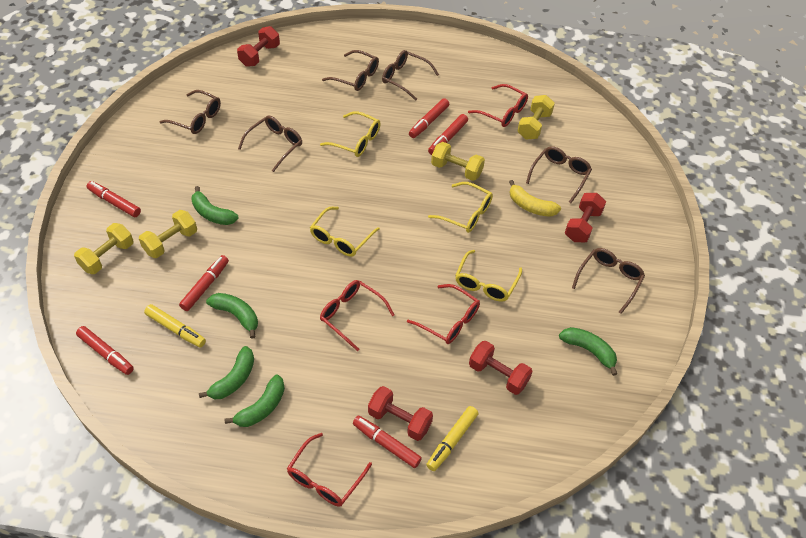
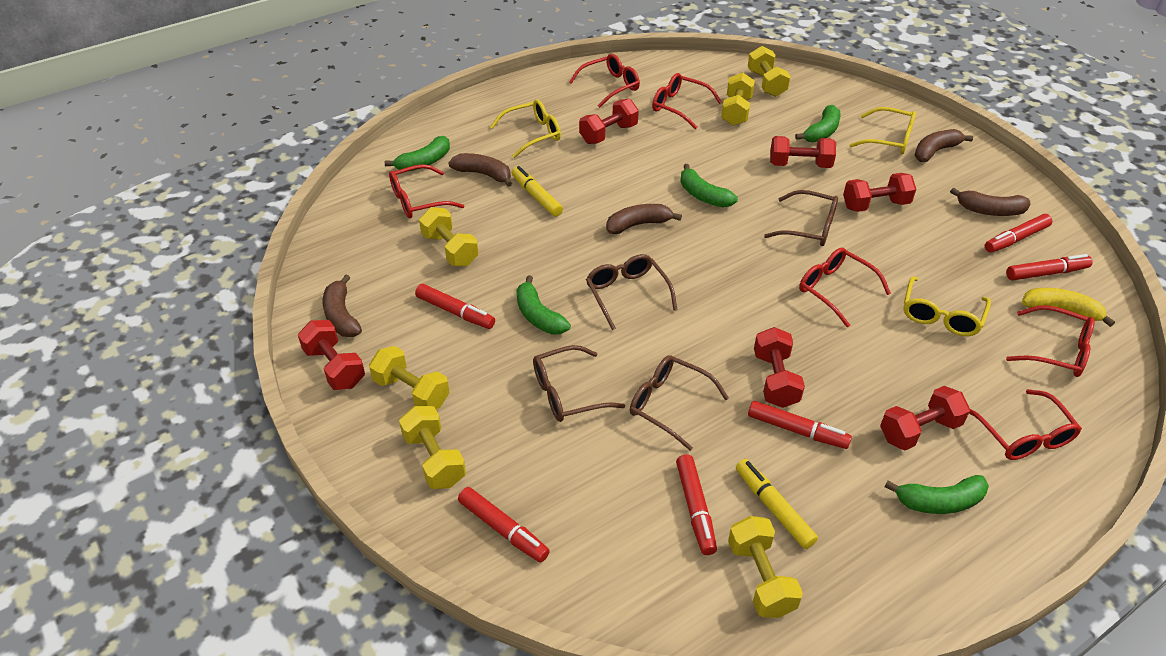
brown banana: 0 -> 5
brown glasses: 6 -> 4
red dumbbell: 4 -> 6
red glasses: 4 -> 6
yellow dumbbell: 4 -> 6
yellow glasses: 4 -> 3

